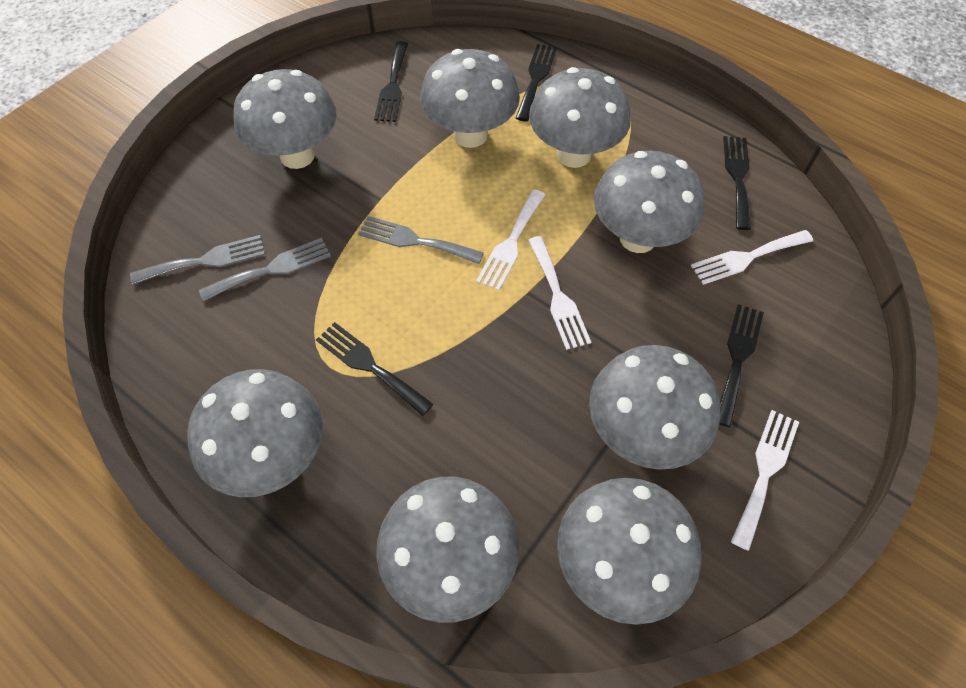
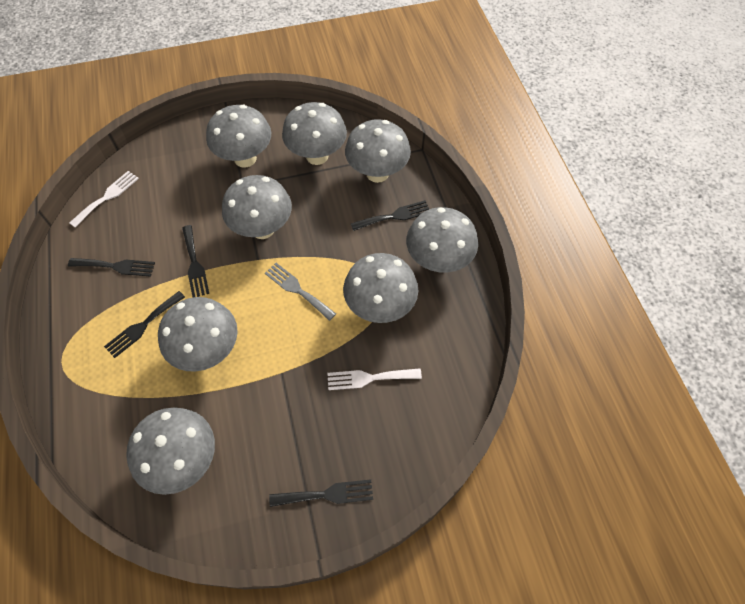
grey fork: 3 -> 1
white fork: 4 -> 2

